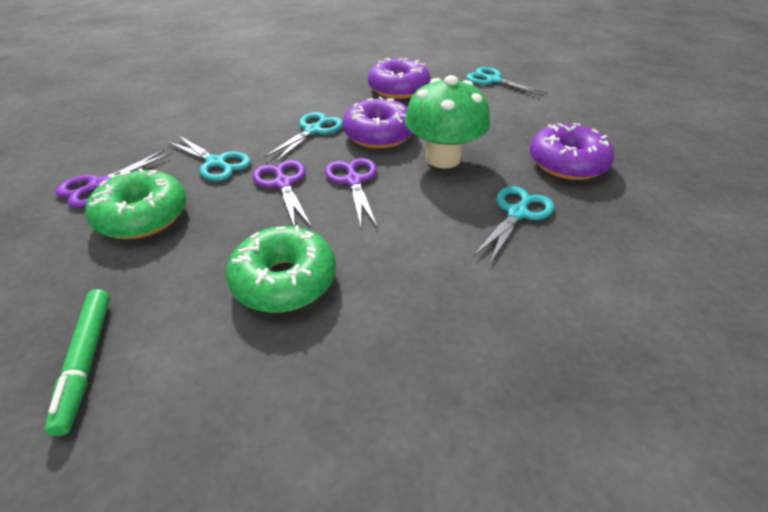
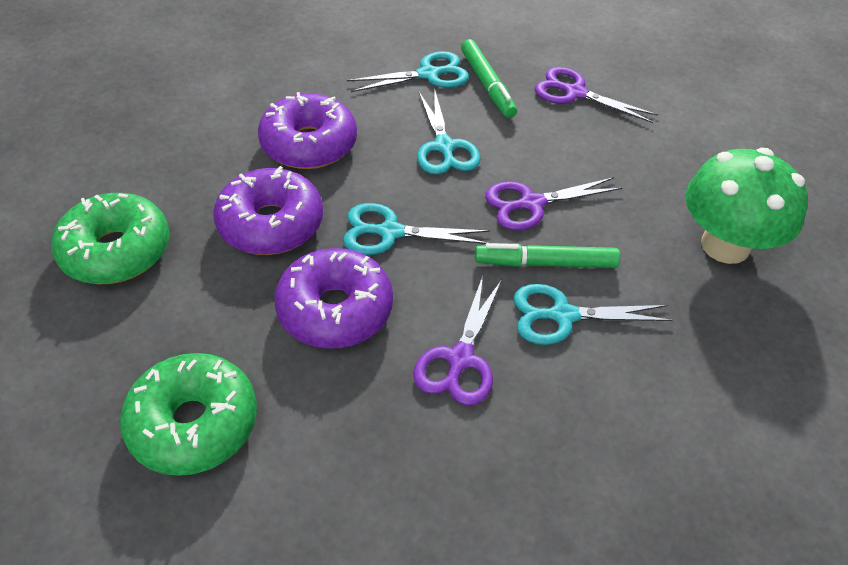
green marker: 1 -> 2

